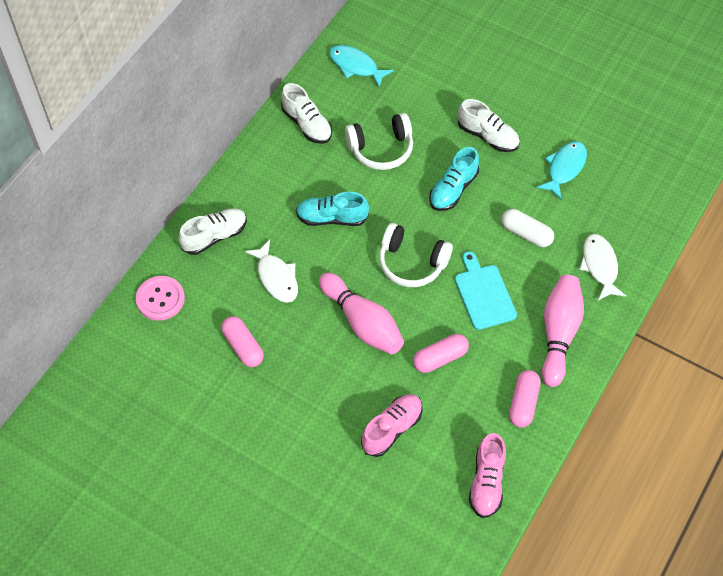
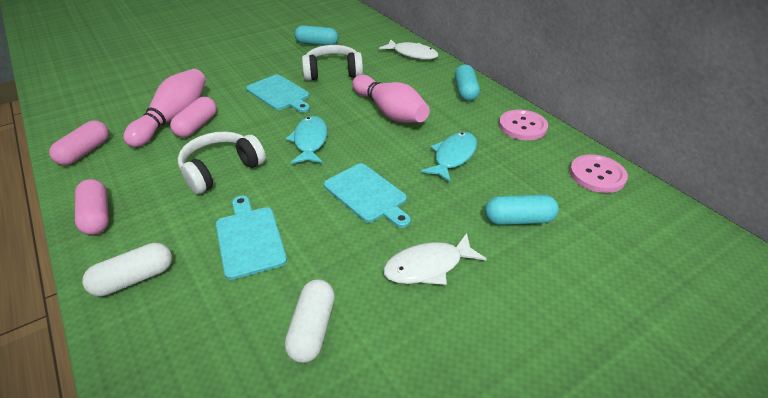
pink button: 1 -> 2
pink shoe: 2 -> 0
turquoise capsule: 0 -> 3
turquoise cutting board: 1 -> 3
turquoise shoe: 2 -> 0
white capsule: 1 -> 2
white shoe: 3 -> 0

